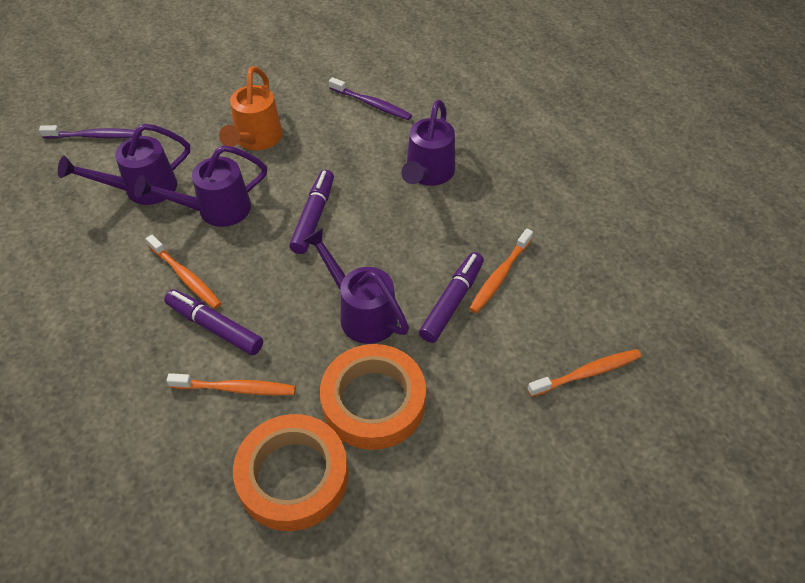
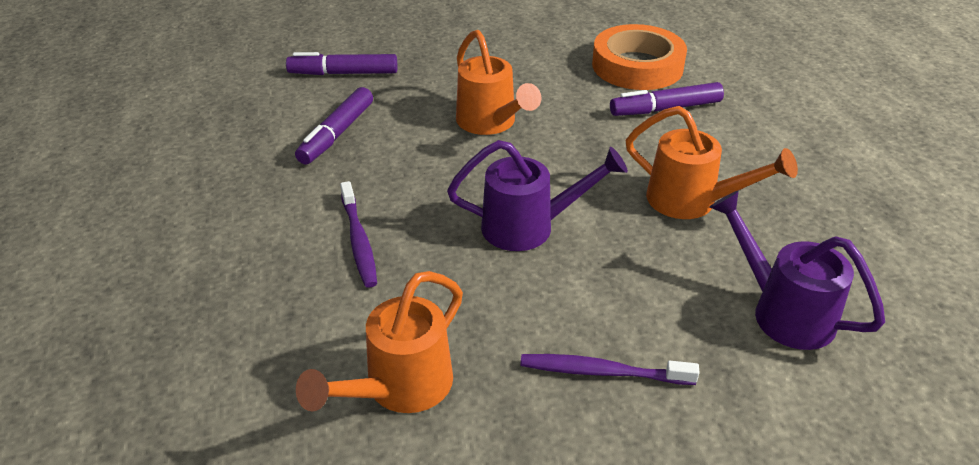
orange tape: 2 -> 1
orange toothbrush: 4 -> 0
orange watering can: 1 -> 3
purple watering can: 4 -> 2

